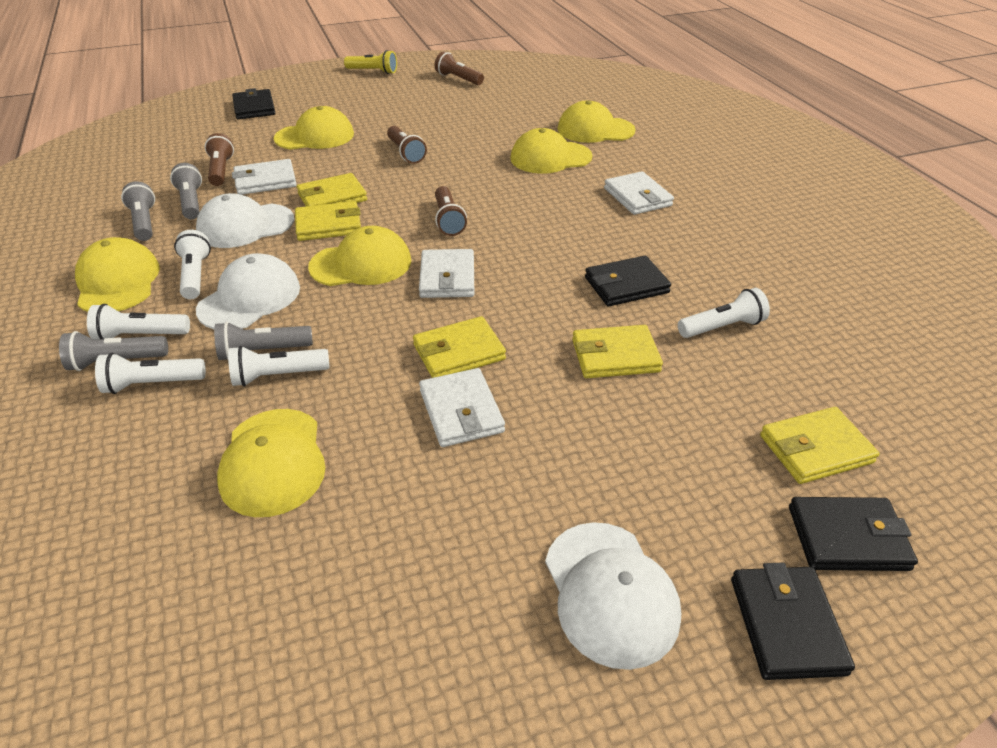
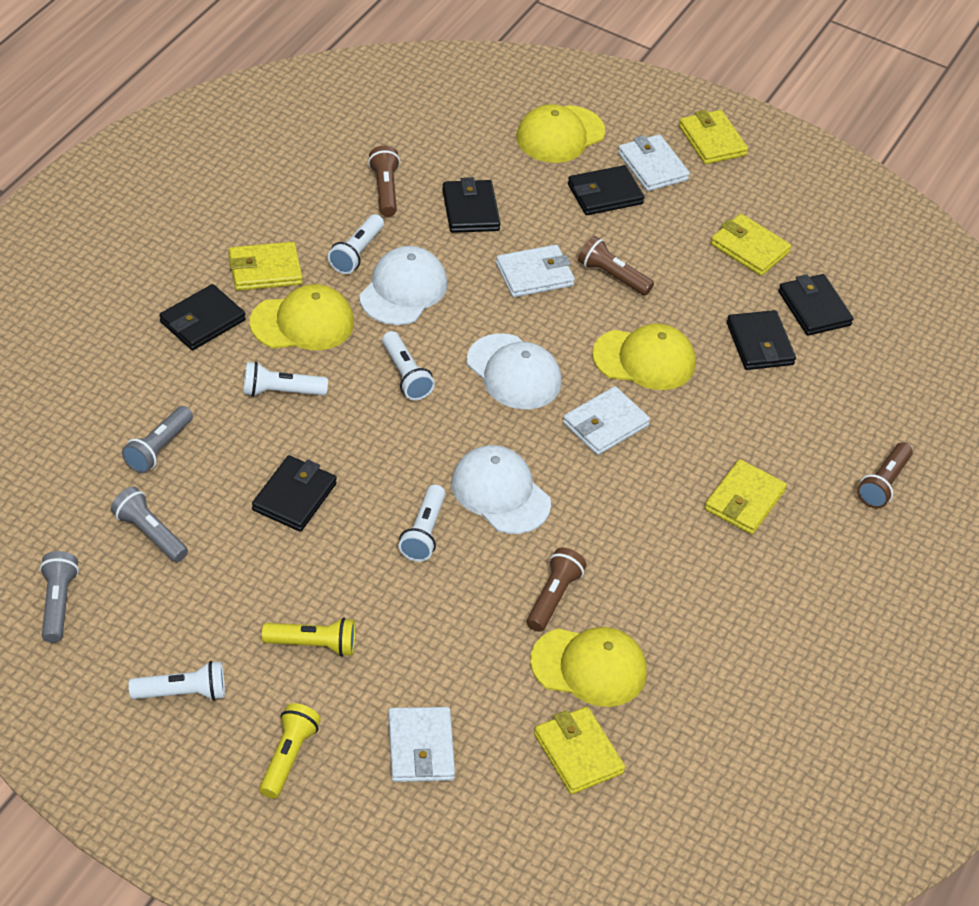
black wallet: 4 -> 6
grey flashlight: 4 -> 3
yellow cap: 6 -> 4
yellow flashlight: 1 -> 2

